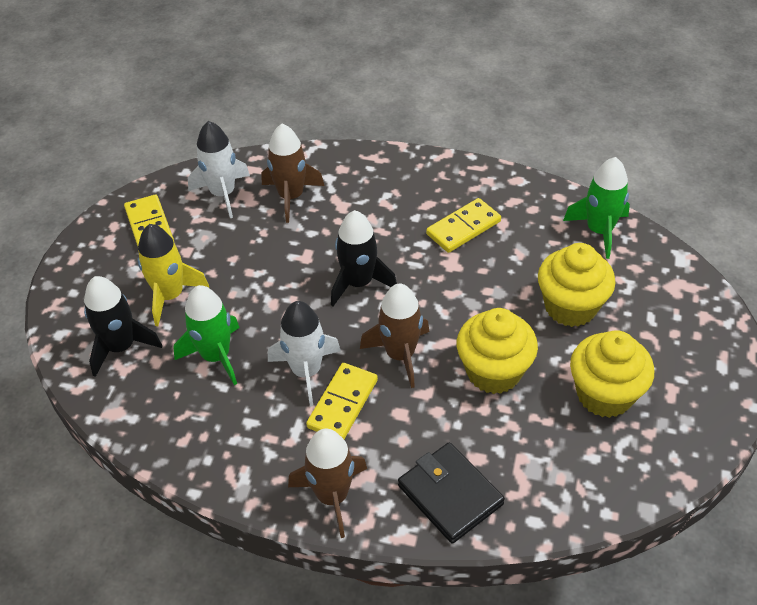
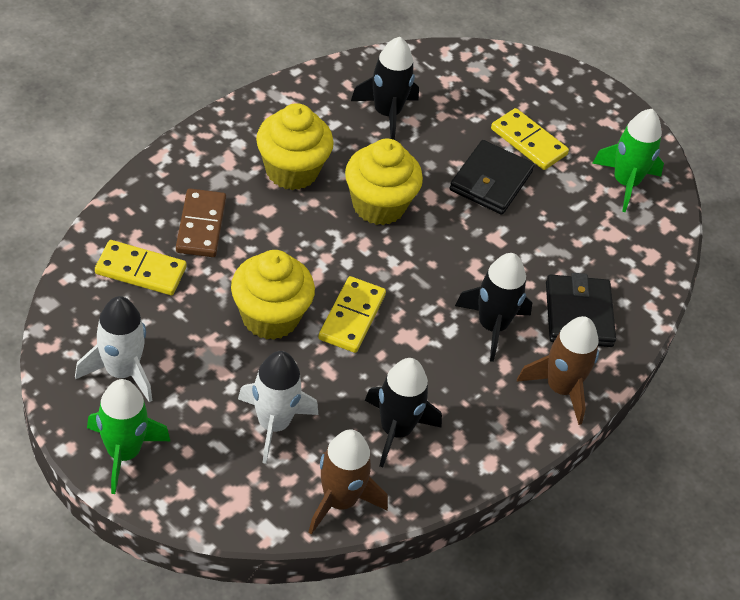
black rocket: 2 -> 3
black wallet: 1 -> 2
brown domino: 0 -> 1
brown rocket: 3 -> 2
yellow rocket: 1 -> 0

